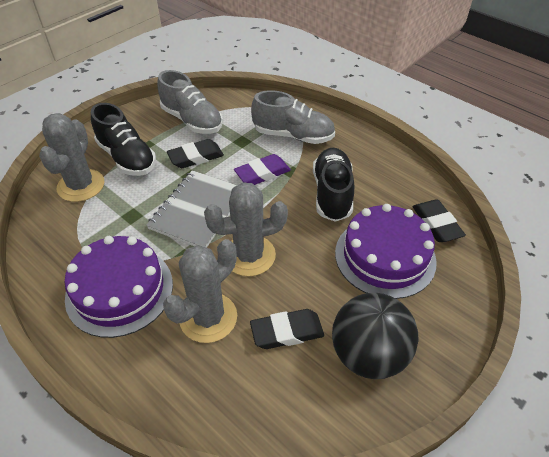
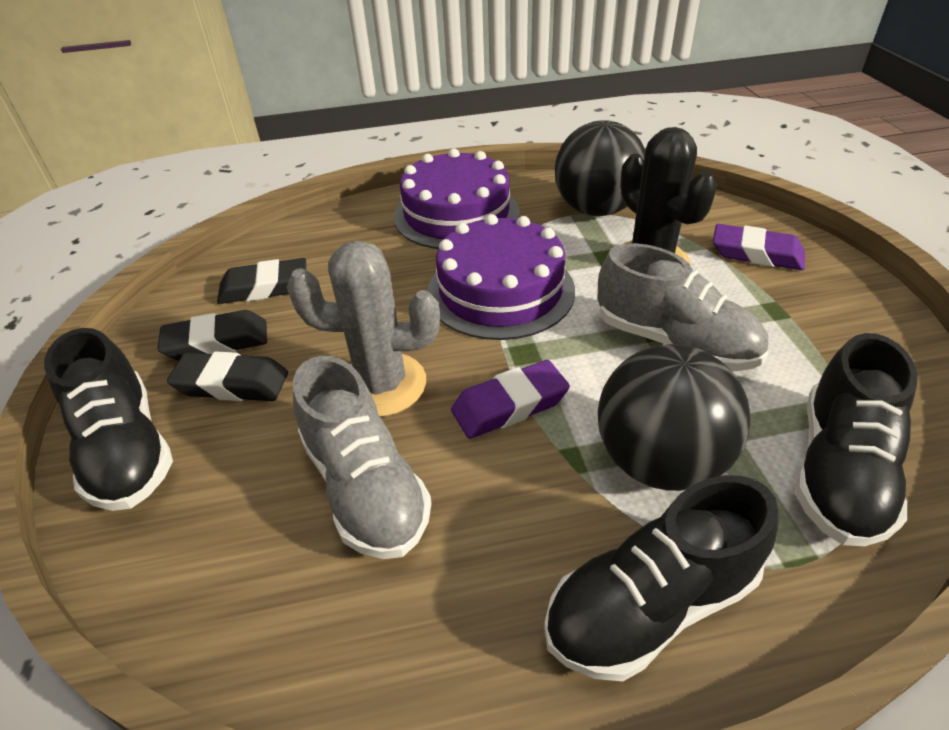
black ball: 1 -> 2
black cactus: 0 -> 1
black shoe: 2 -> 3
grey cactus: 3 -> 1
grey notebook: 1 -> 0
purple eraser: 1 -> 2

